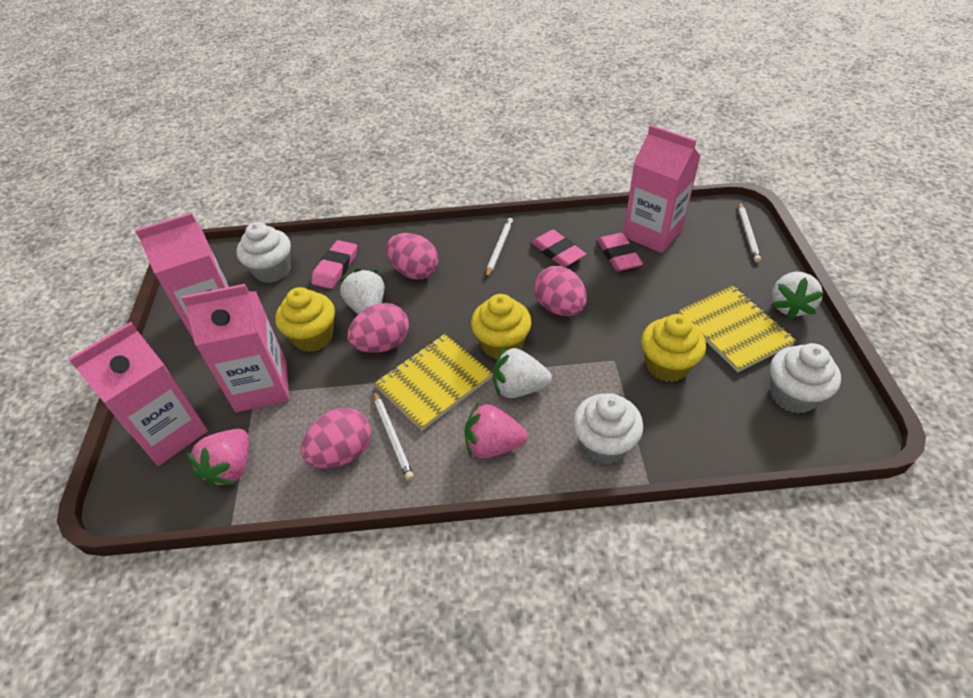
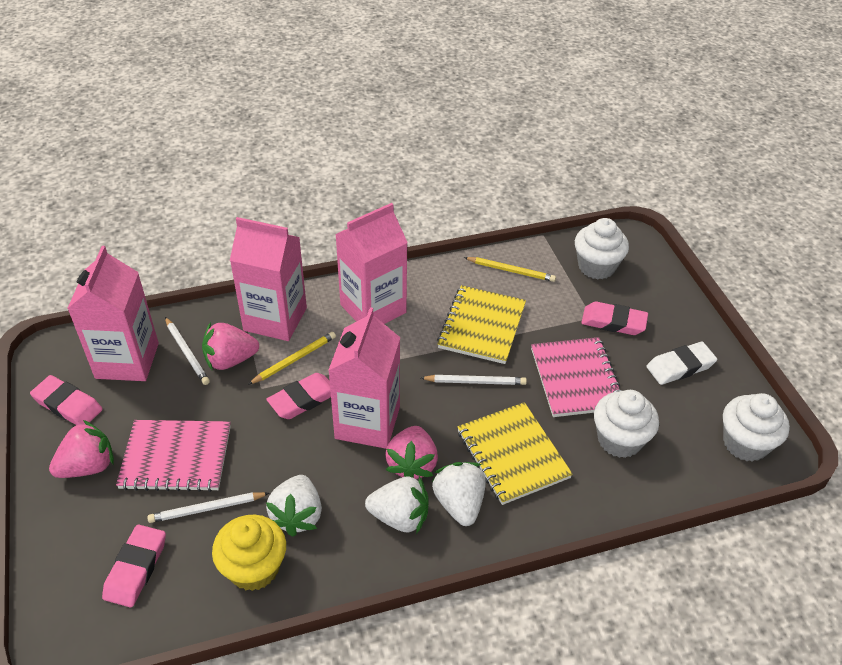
pink egg: 4 -> 0
pink eraser: 3 -> 4
pink notebook: 0 -> 2
pink strawberry: 2 -> 3
white eraser: 0 -> 1
yellow cupcake: 3 -> 1
yellow pencil: 0 -> 2

